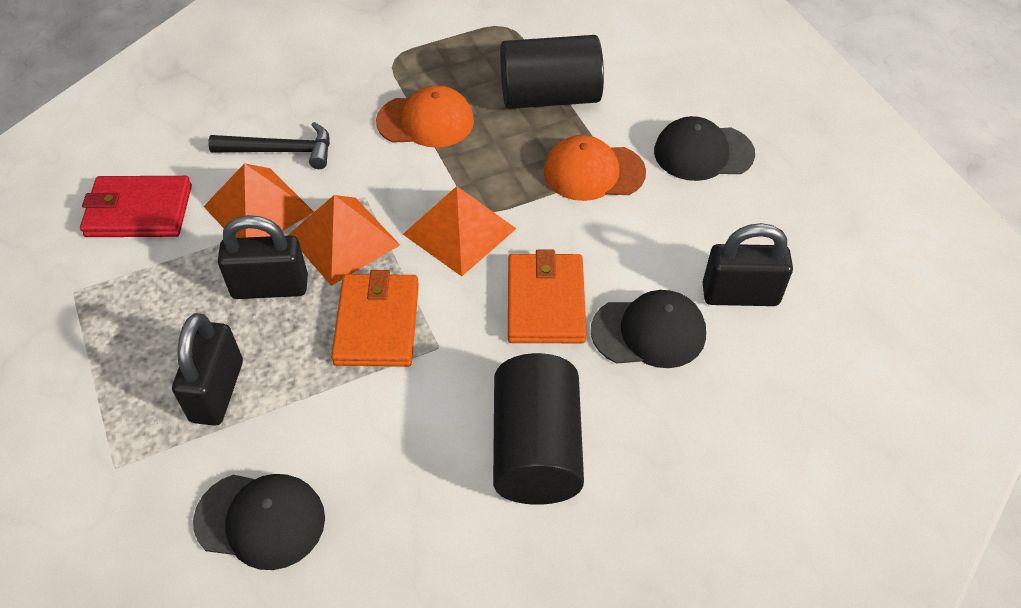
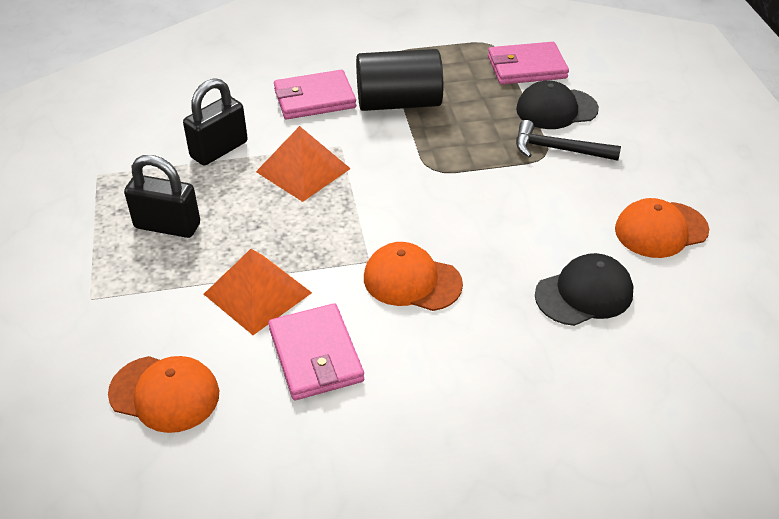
black cap: 3 -> 2
black cylinder: 2 -> 1
black padlock: 3 -> 2
orange cap: 2 -> 3
orange pyramid: 3 -> 2
orange wallet: 2 -> 0
pink wallet: 0 -> 3
red wallet: 1 -> 0

